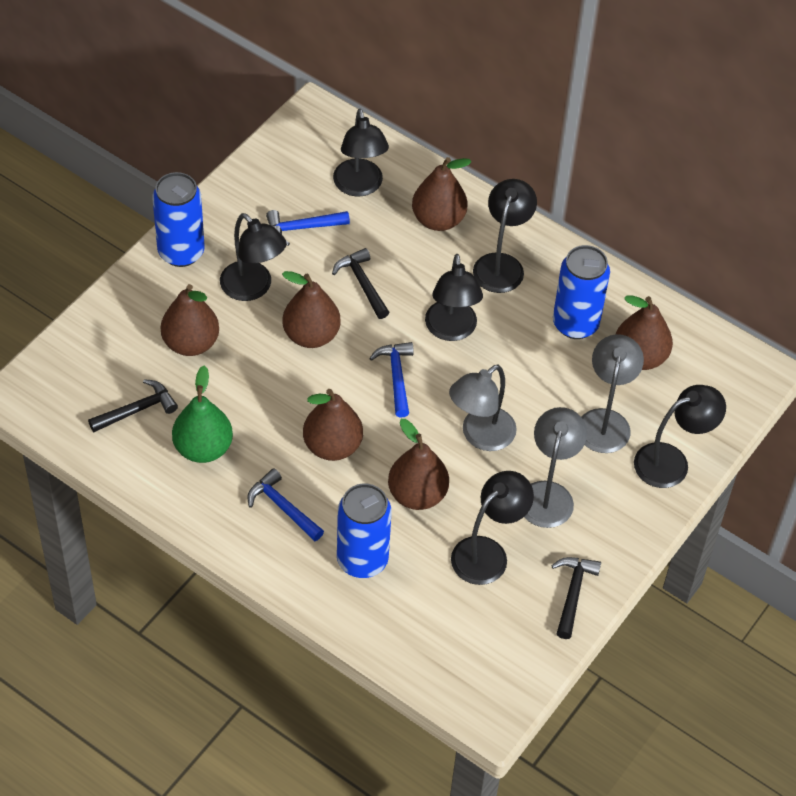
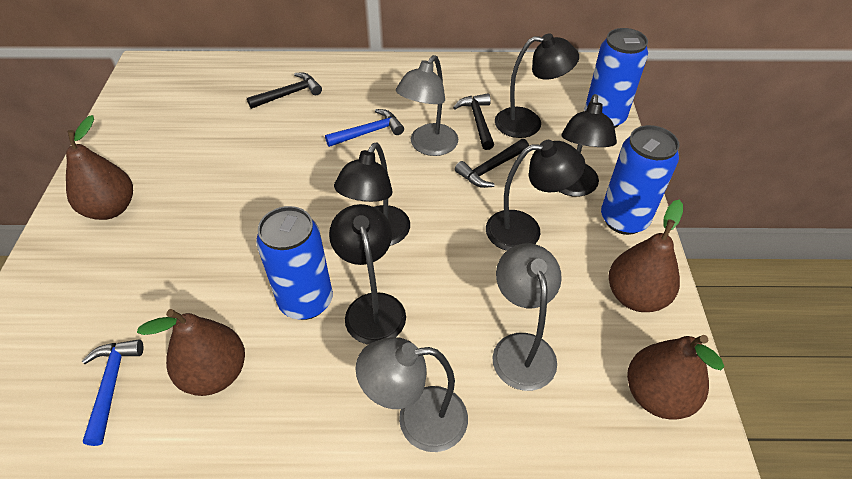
black lamp: 6 -> 5
blue hammer: 3 -> 2
brown pear: 6 -> 4
green pear: 1 -> 0

